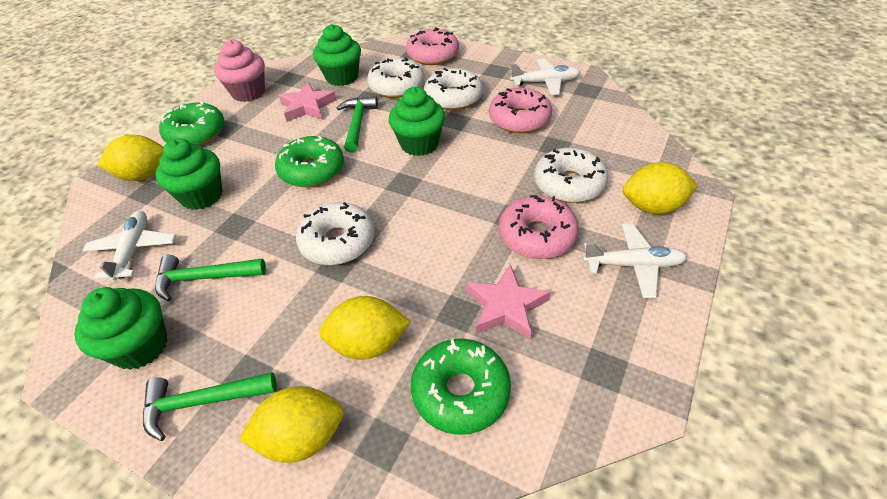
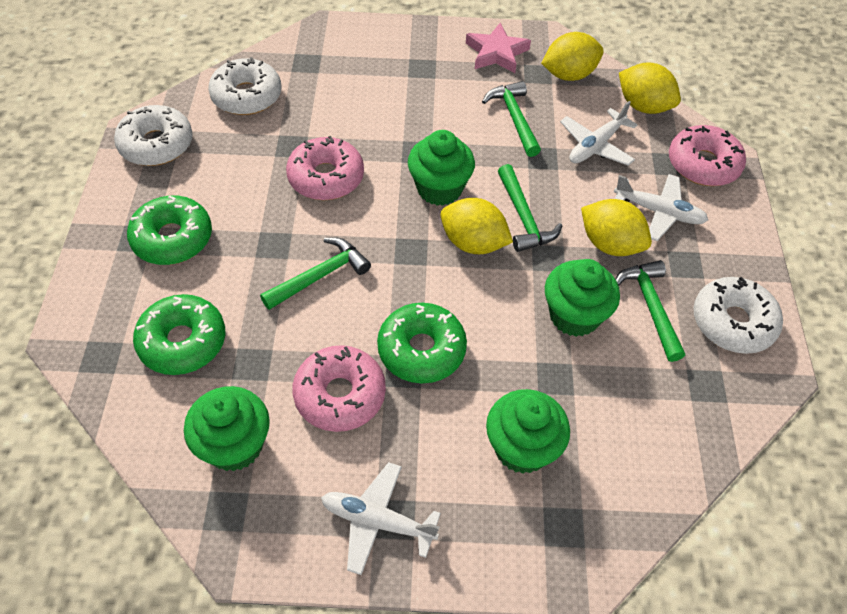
green hammer: 3 -> 4
pink cupcake: 1 -> 0
pink star: 2 -> 1
white donut: 4 -> 3

